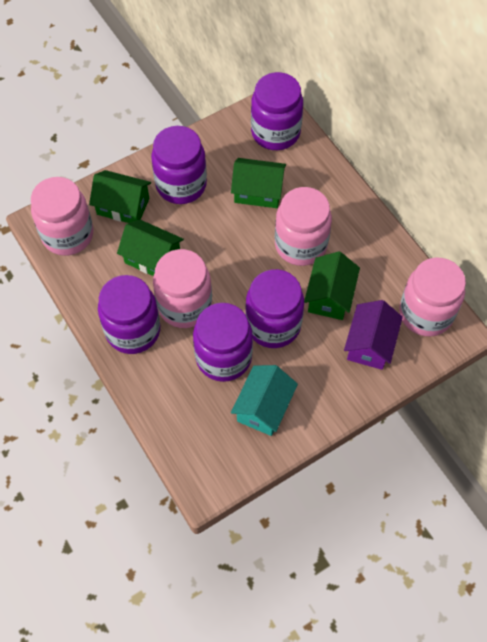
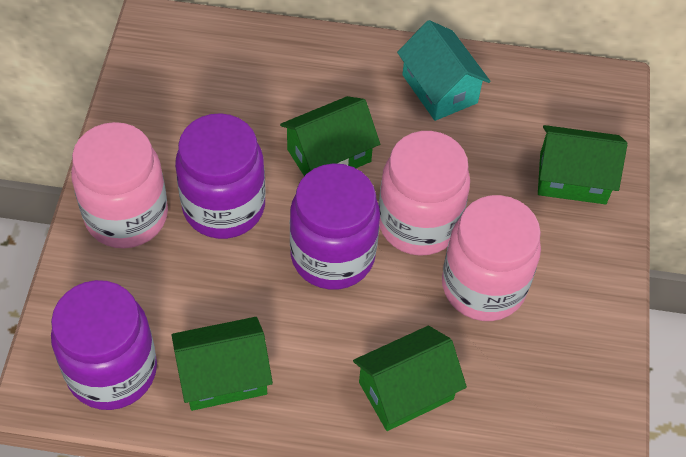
pink jar: 4 -> 3
purple house: 1 -> 0
purple jar: 5 -> 3

